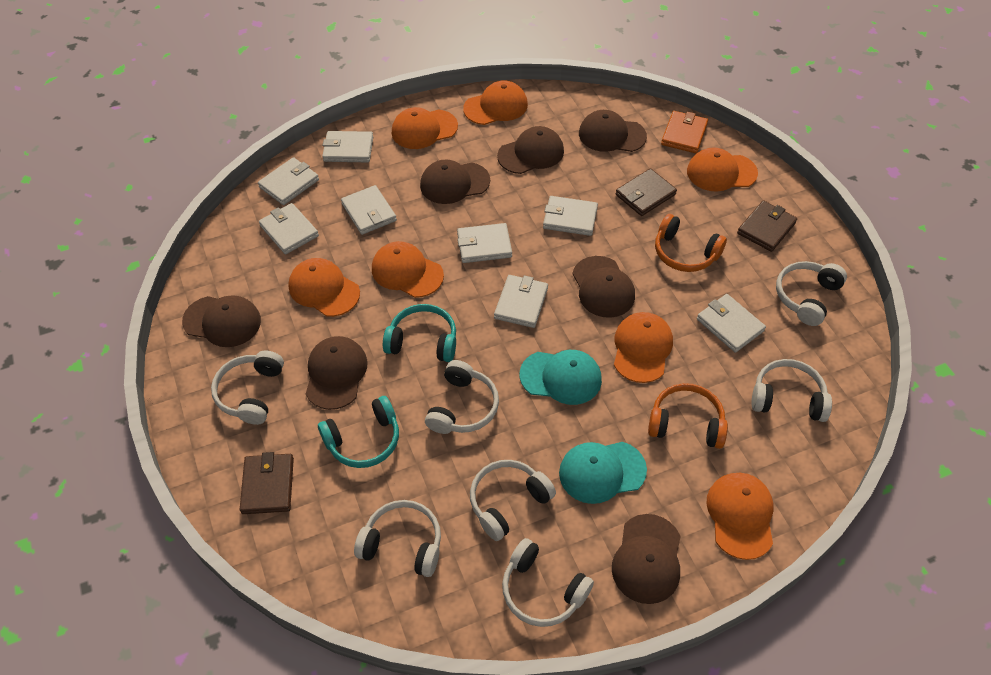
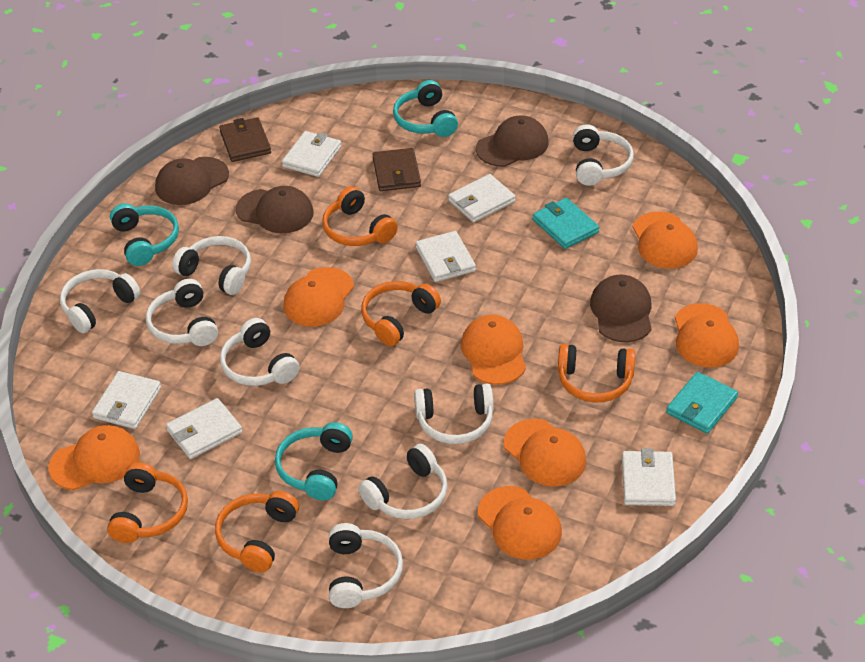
brown cap: 7 -> 4
brown wallet: 3 -> 2
orange headphones: 2 -> 5
orange wallet: 1 -> 0
turquoise cap: 2 -> 0
turquoise headphones: 2 -> 3
turquoise wallet: 0 -> 2
white headphones: 7 -> 8
white wallet: 8 -> 6

